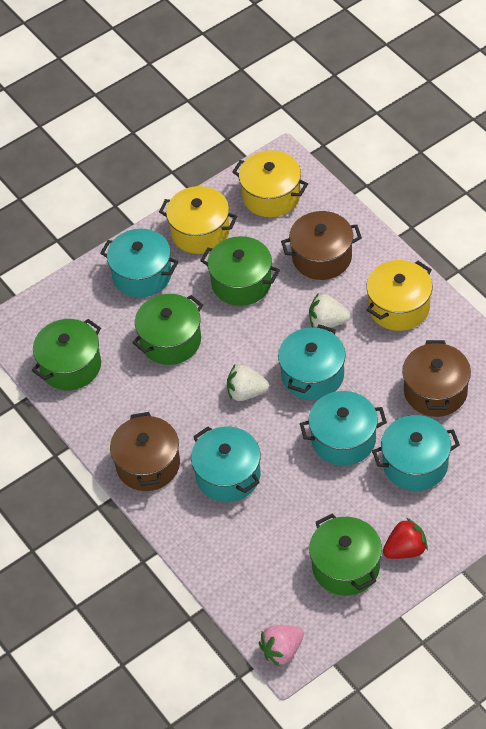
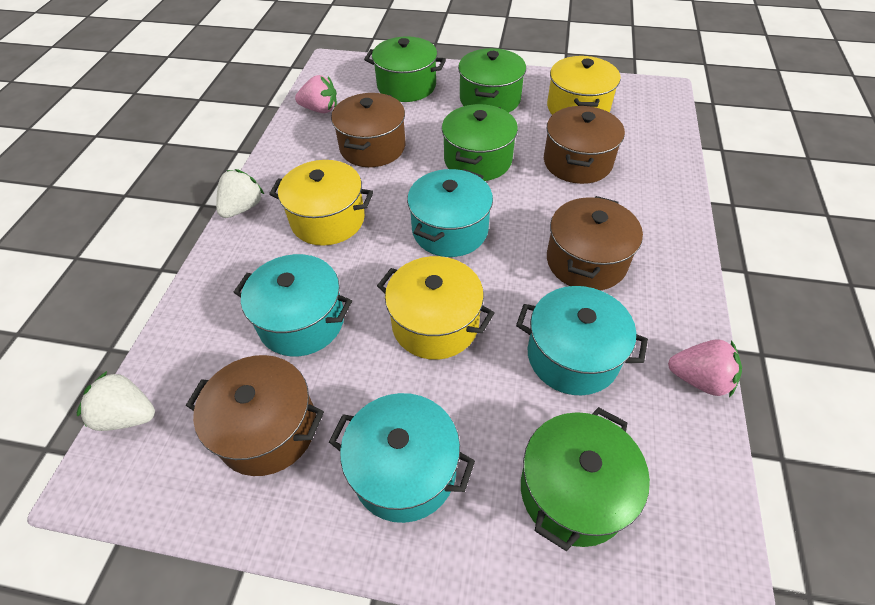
brown pot: 3 -> 4
pink strawberry: 1 -> 2
red strawberry: 1 -> 0
turquoise pot: 5 -> 4

